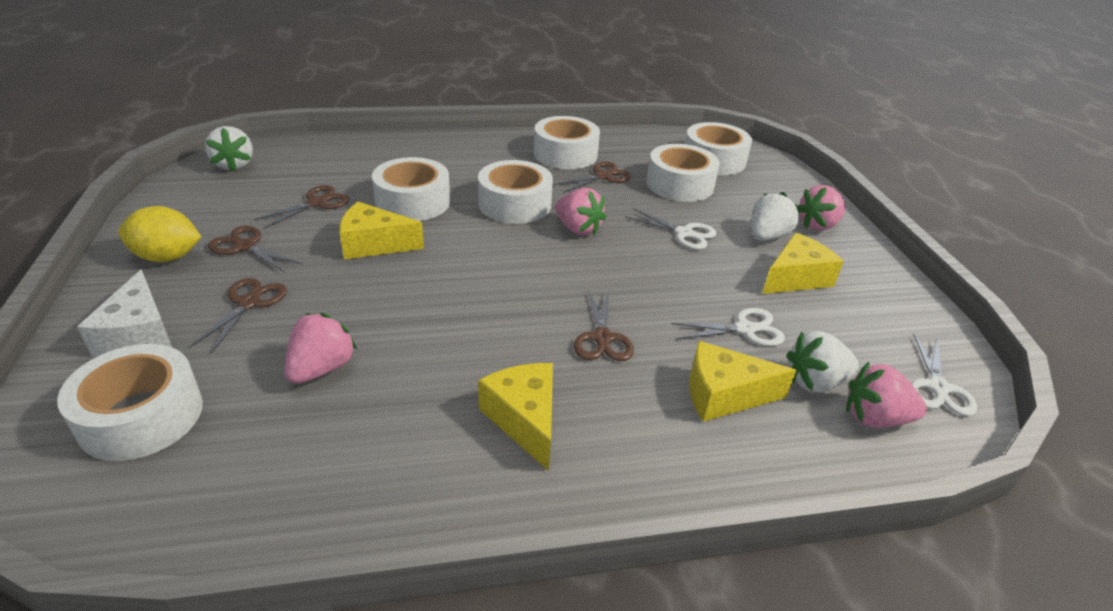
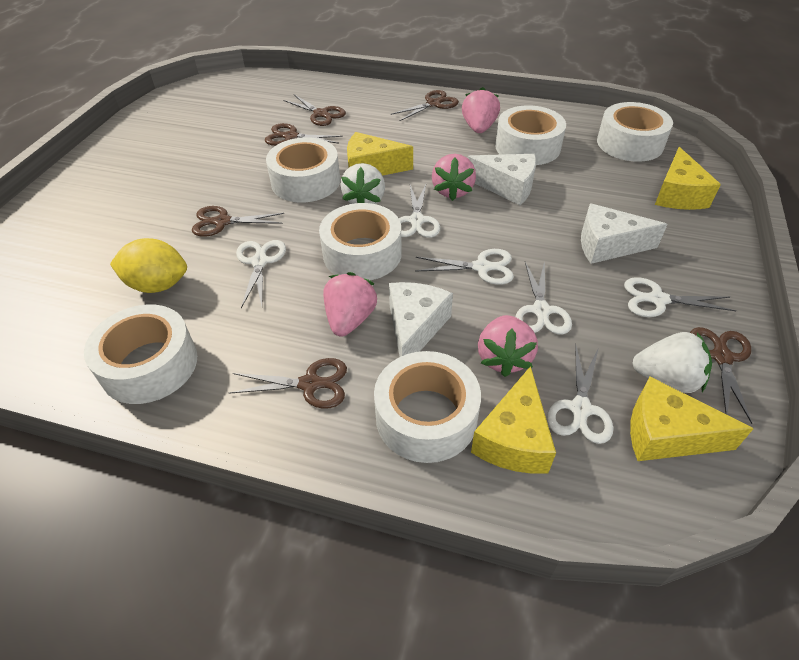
brown scissors: 5 -> 6
white cheese: 1 -> 3
white scissors: 3 -> 6
white strawberry: 3 -> 2

